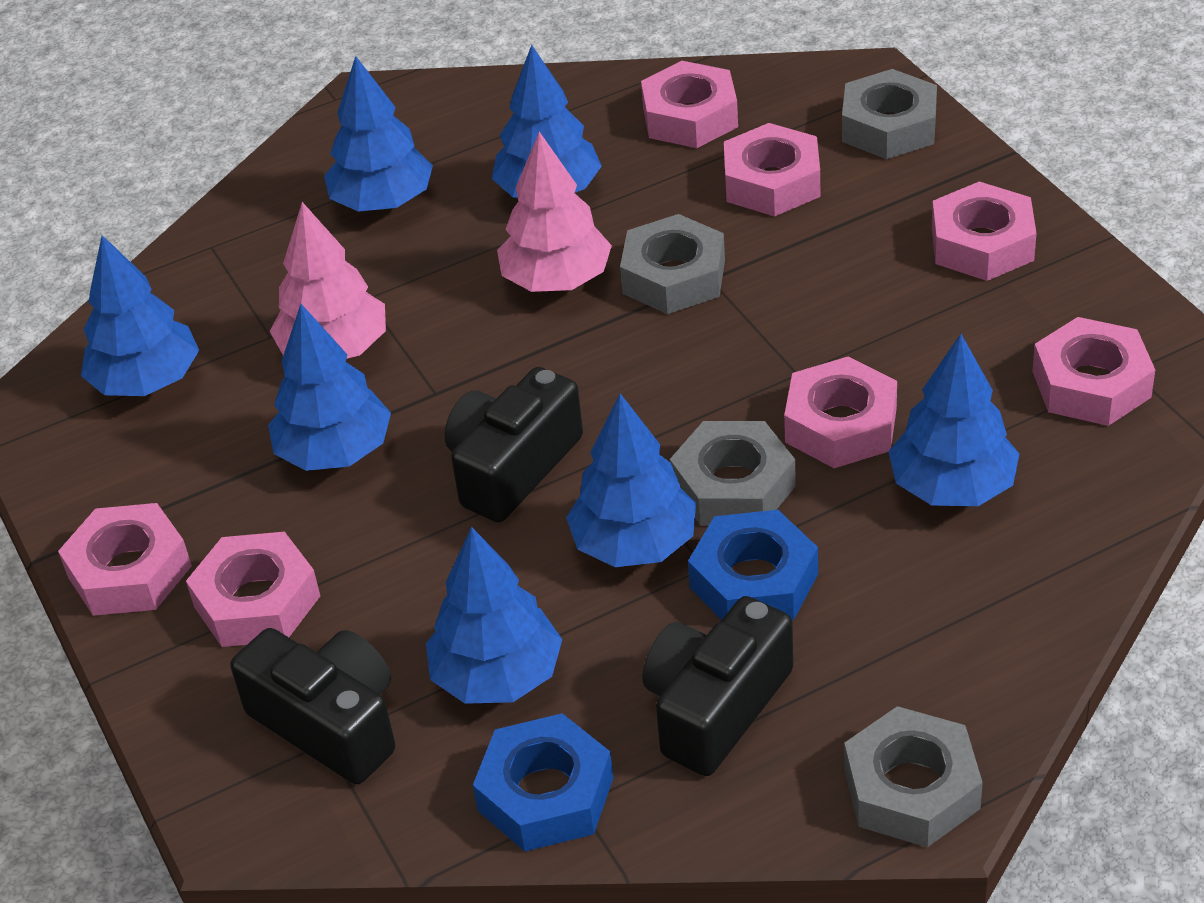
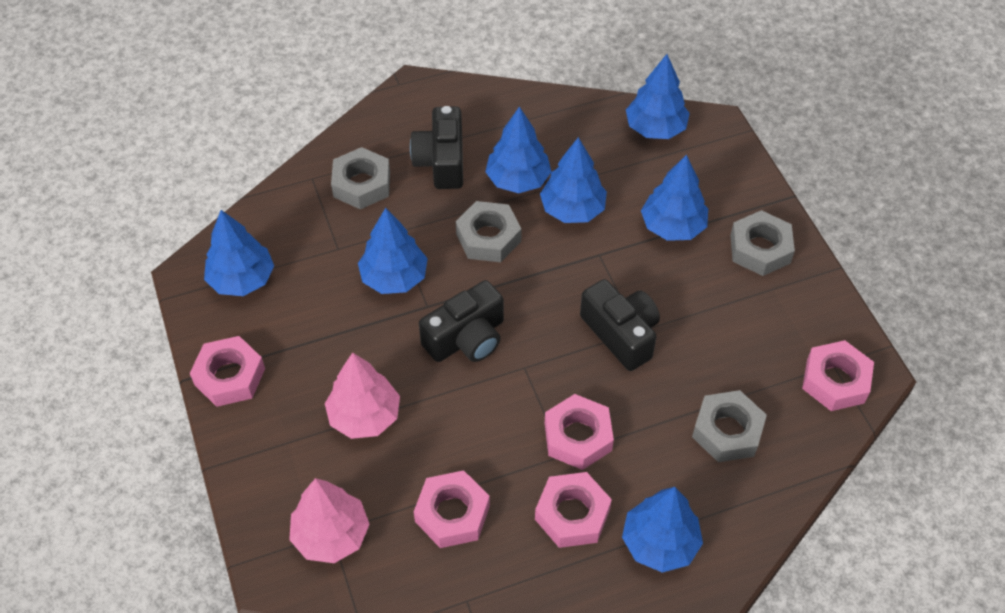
blue nut: 2 -> 0
pink nut: 7 -> 5

